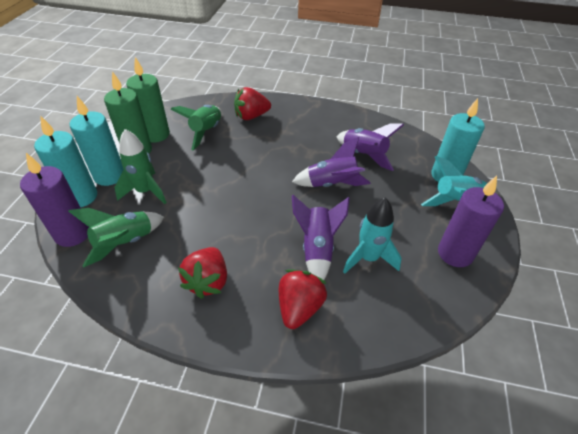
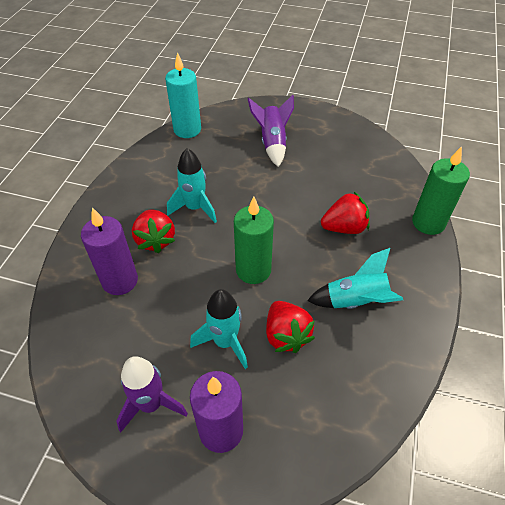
green rocket: 3 -> 0
purple rocket: 3 -> 2
turquoise candle: 3 -> 1
turquoise rocket: 2 -> 3

